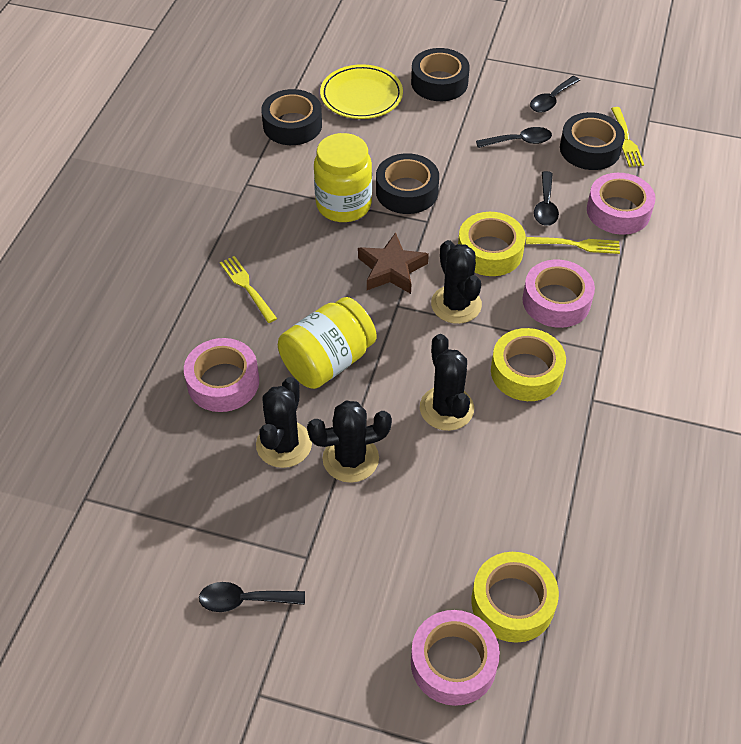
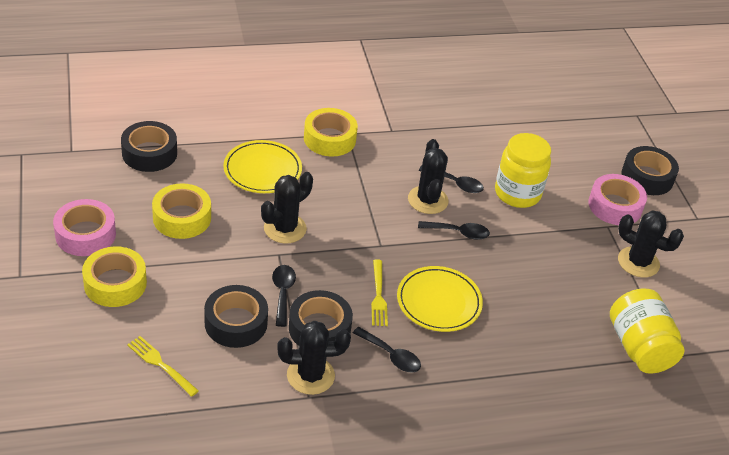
brown star: 1 -> 0
pink tape: 4 -> 2
yellow fork: 3 -> 2
yellow plate: 1 -> 2

